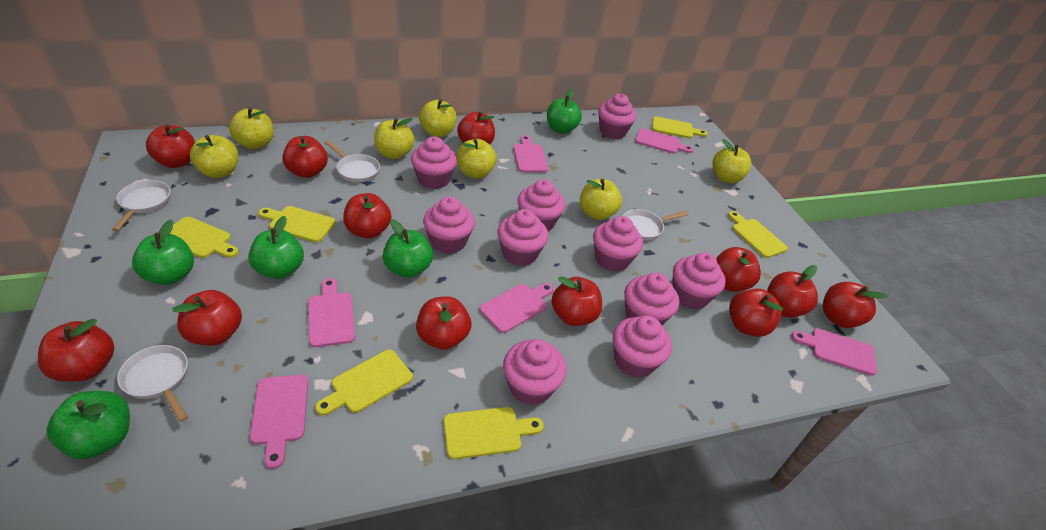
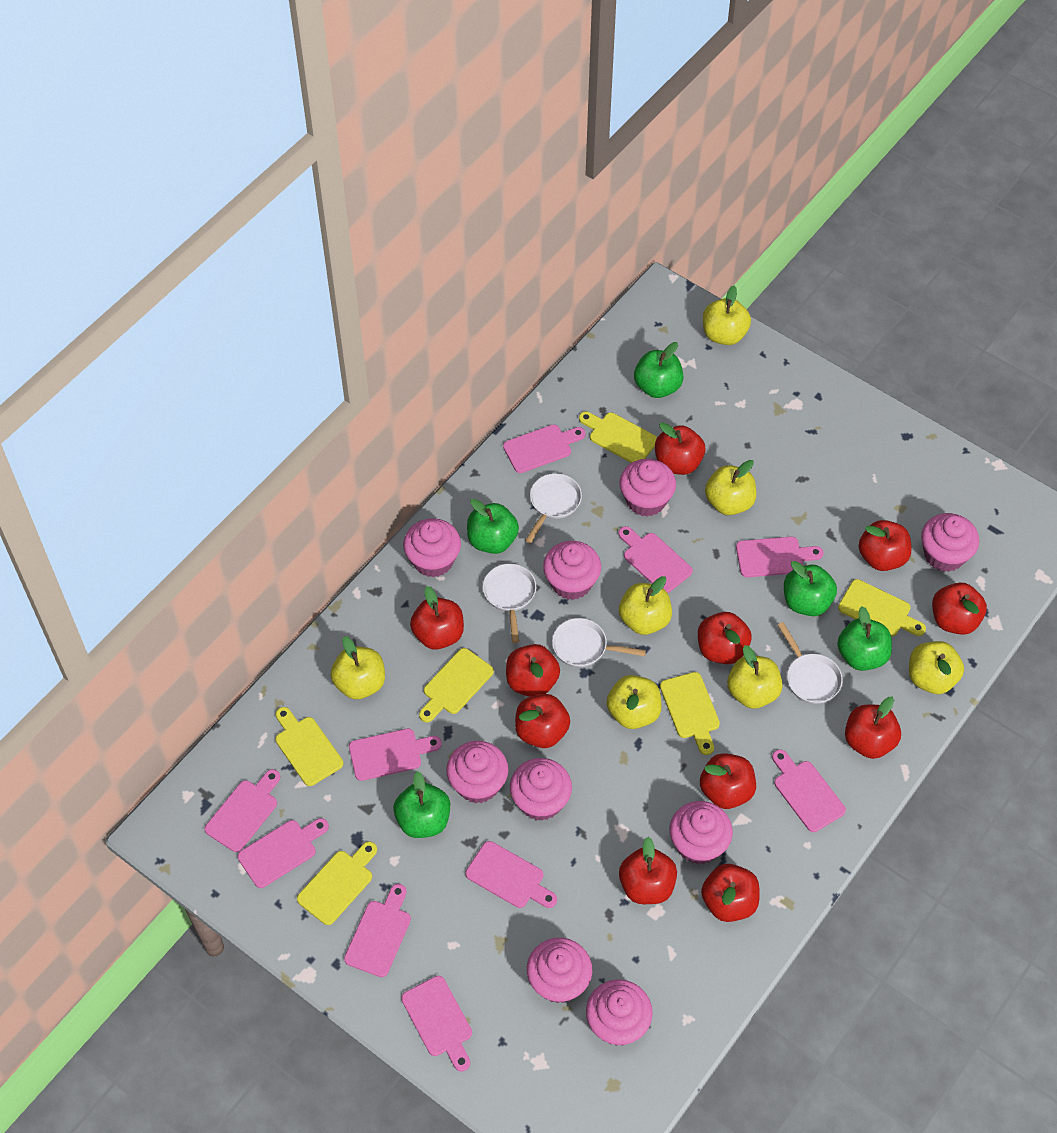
pink cupcake: 10 -> 9
pink cutting board: 6 -> 10
red apple: 12 -> 11

